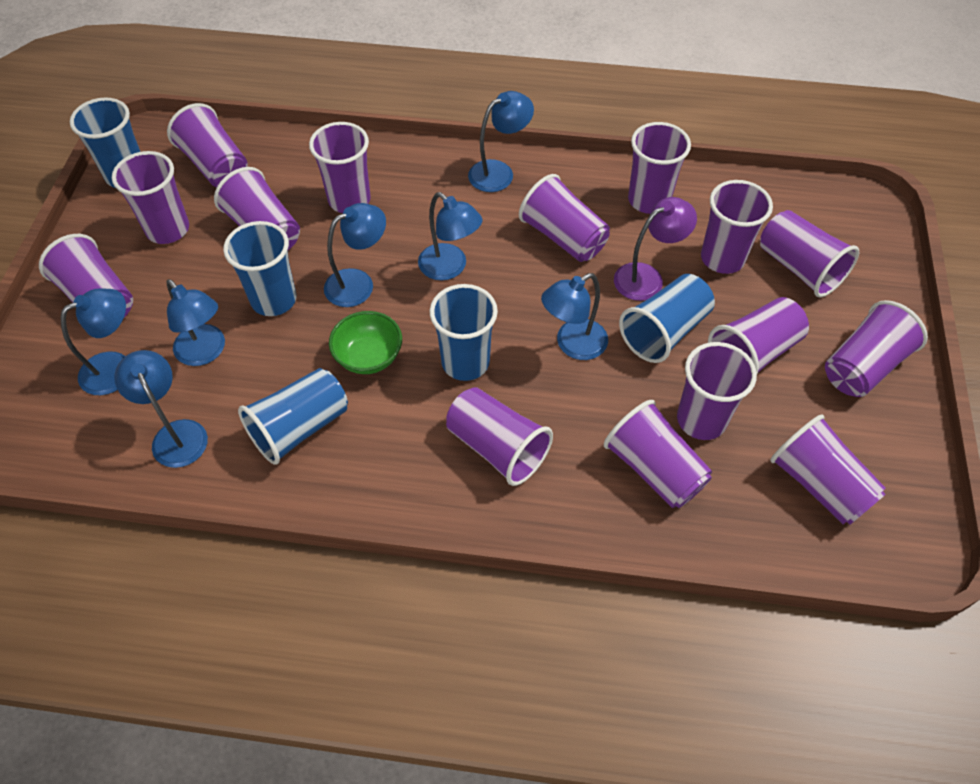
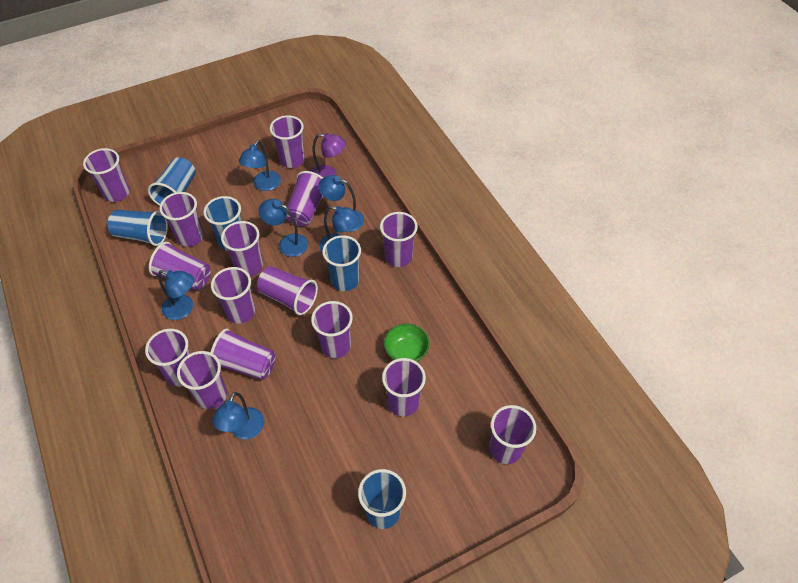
blue lamp: 7 -> 6

